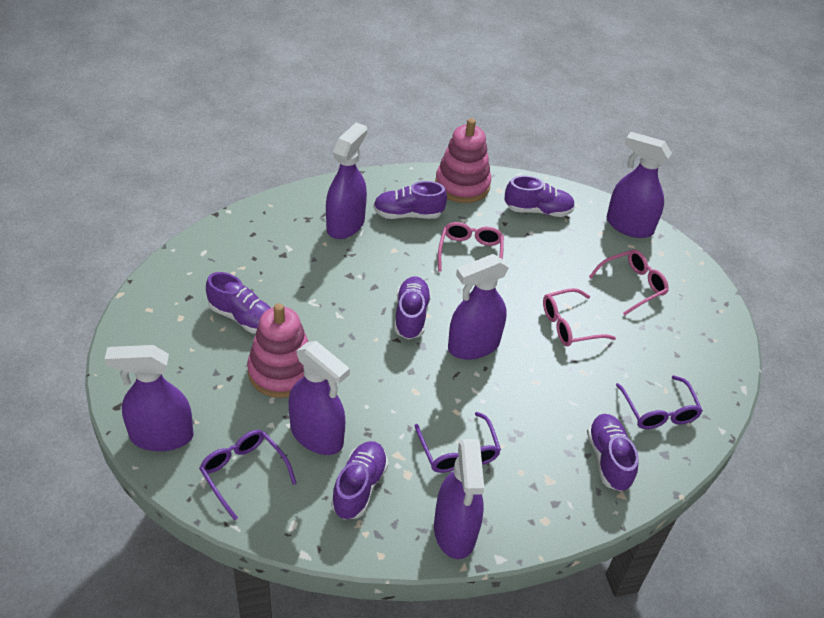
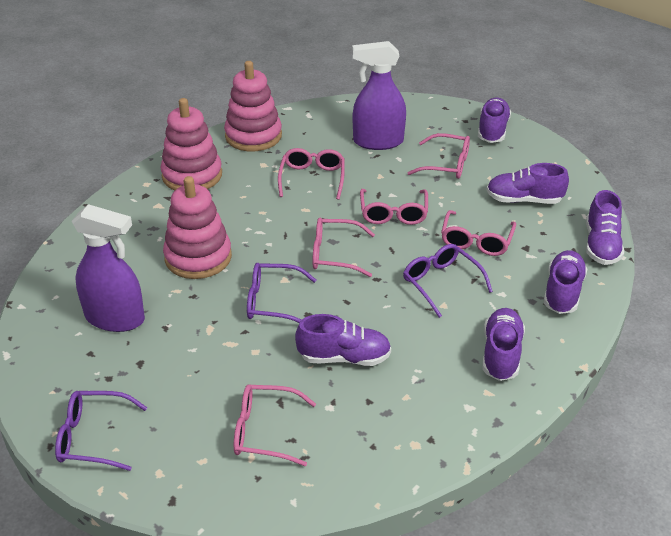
pink glasses: 3 -> 6
pink stacking toy: 2 -> 3
purple spray bottle: 6 -> 2

